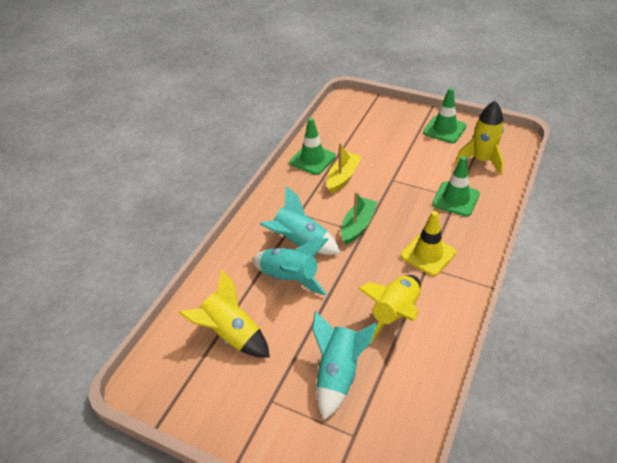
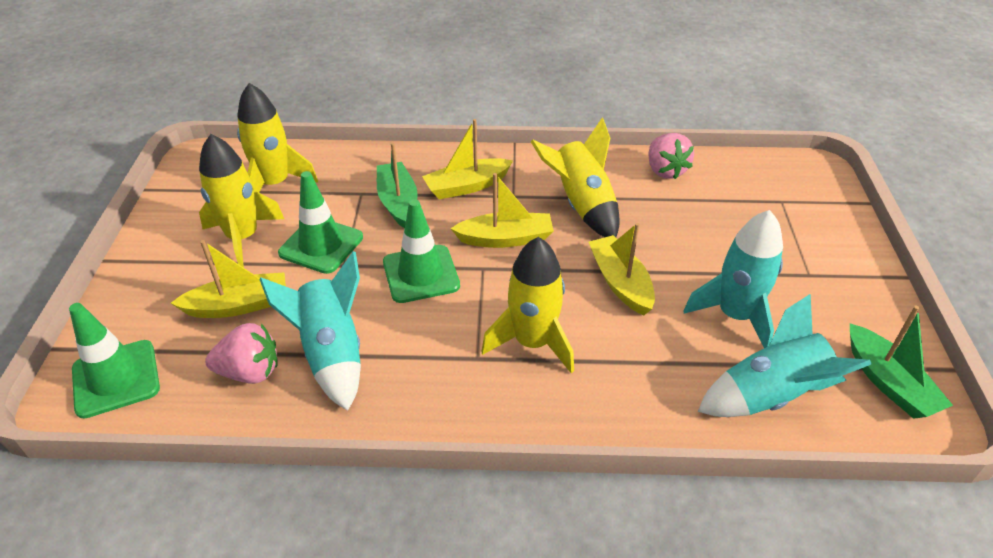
green boat: 1 -> 2
pink strawberry: 0 -> 2
yellow boat: 1 -> 4
yellow rocket: 3 -> 4
yellow traffic cone: 1 -> 0

